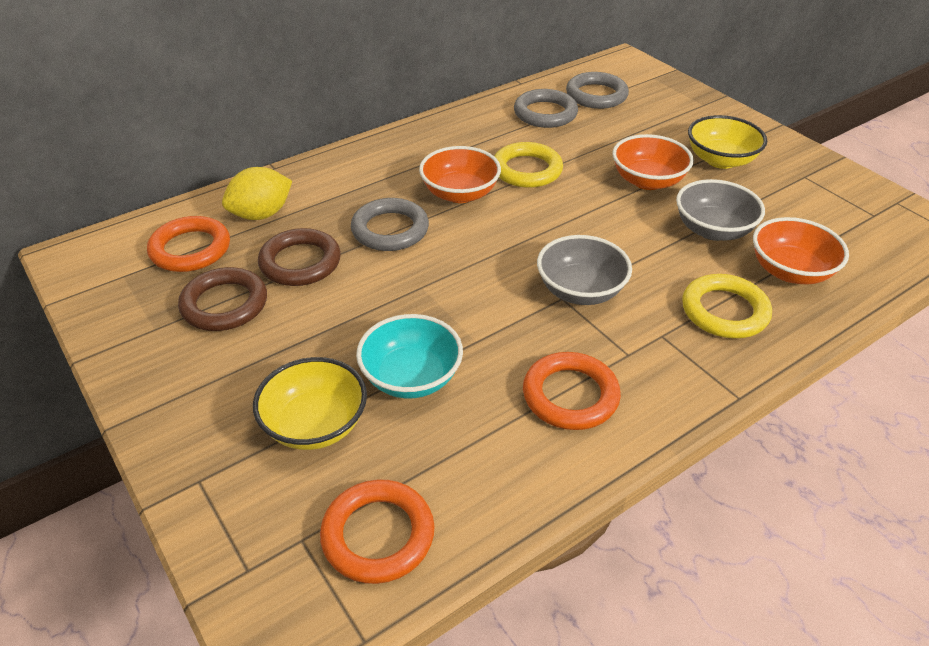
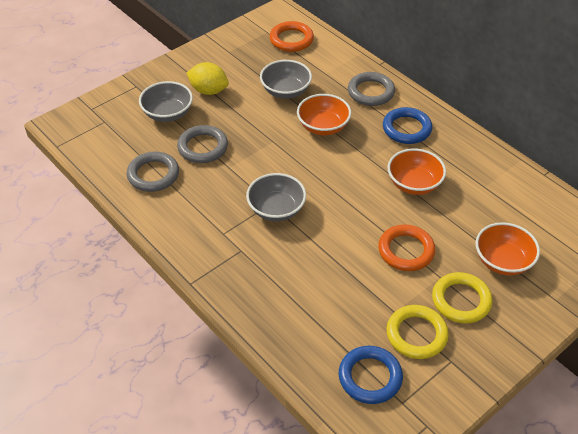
blue ring: 0 -> 2
brown ring: 2 -> 0
grey bowl: 2 -> 3
orange ring: 3 -> 2
turquoise bowl: 1 -> 0
yellow bowl: 2 -> 0

